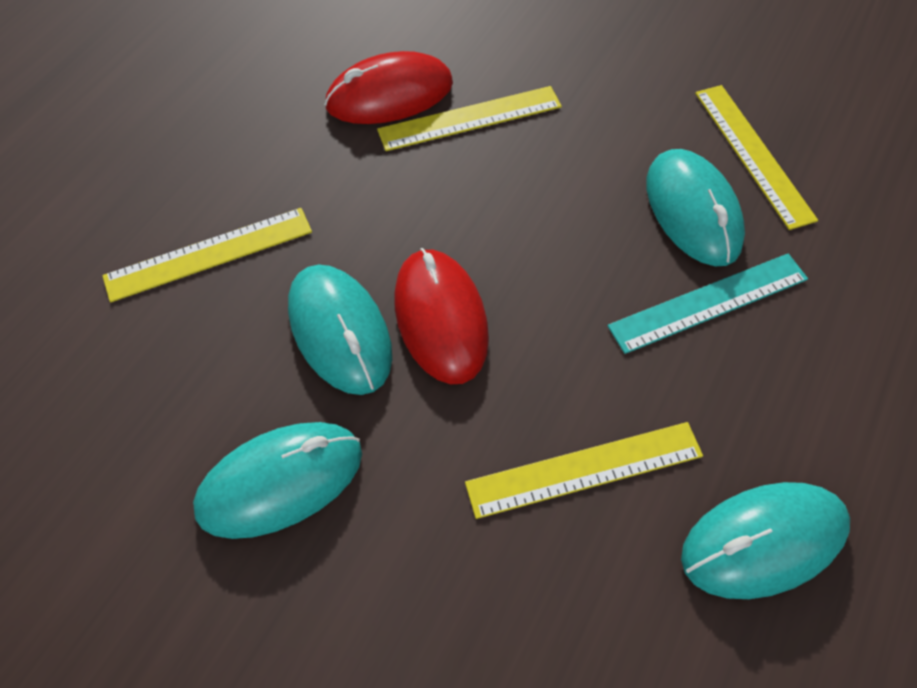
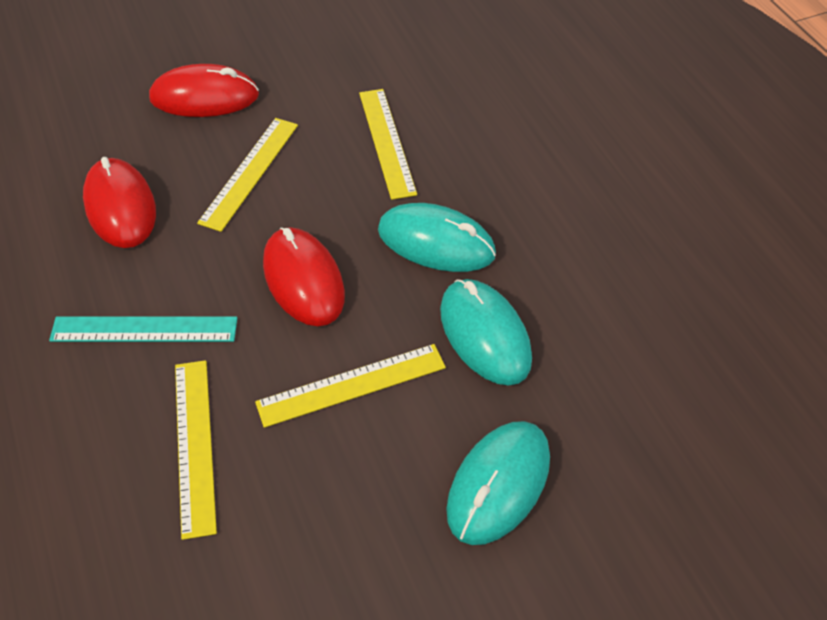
red mouse: 2 -> 3
turquoise mouse: 4 -> 3

